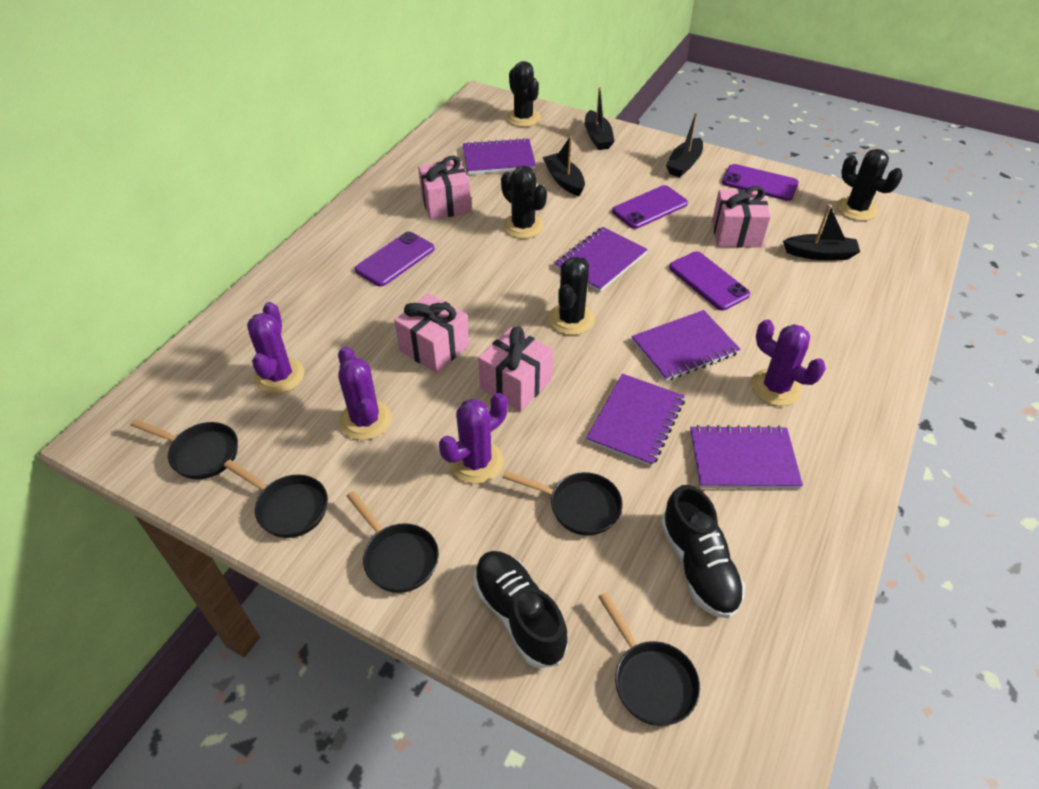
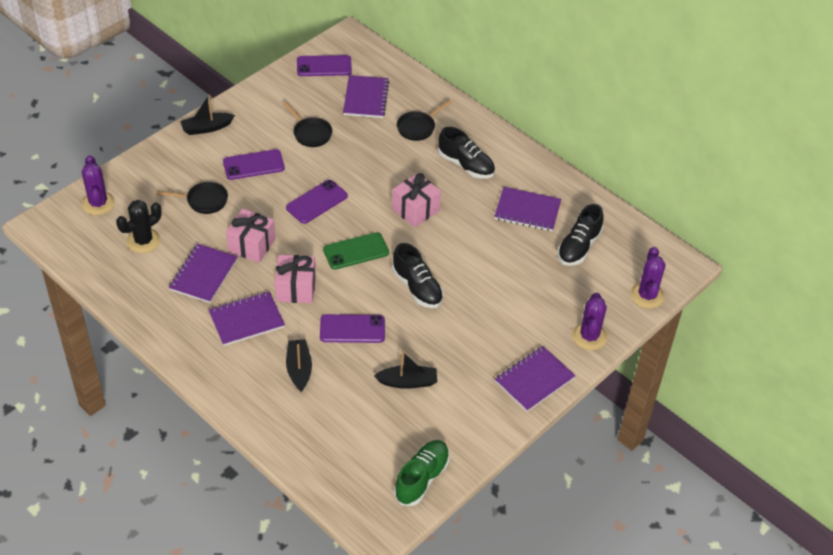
black boat: 4 -> 3
black cactus: 4 -> 1
black pan: 5 -> 3
black shoe: 2 -> 3
green phone: 0 -> 1
green shoe: 0 -> 1
pink gift: 4 -> 3
purple cactus: 4 -> 3

